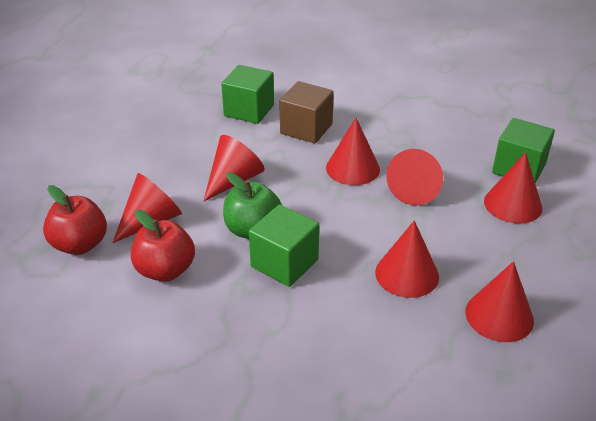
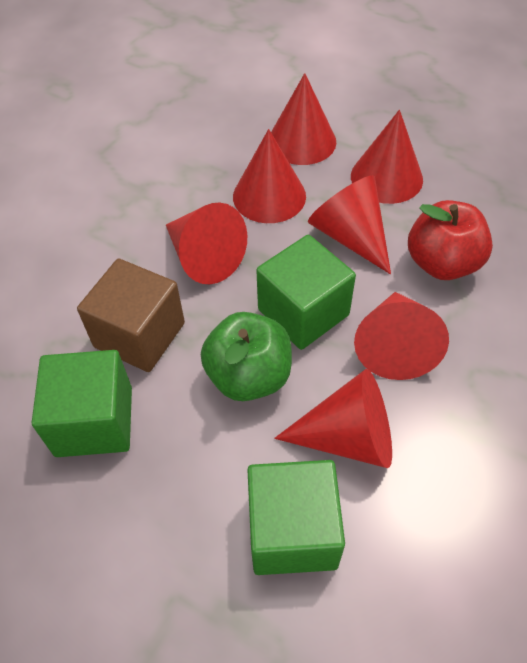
red apple: 2 -> 1

